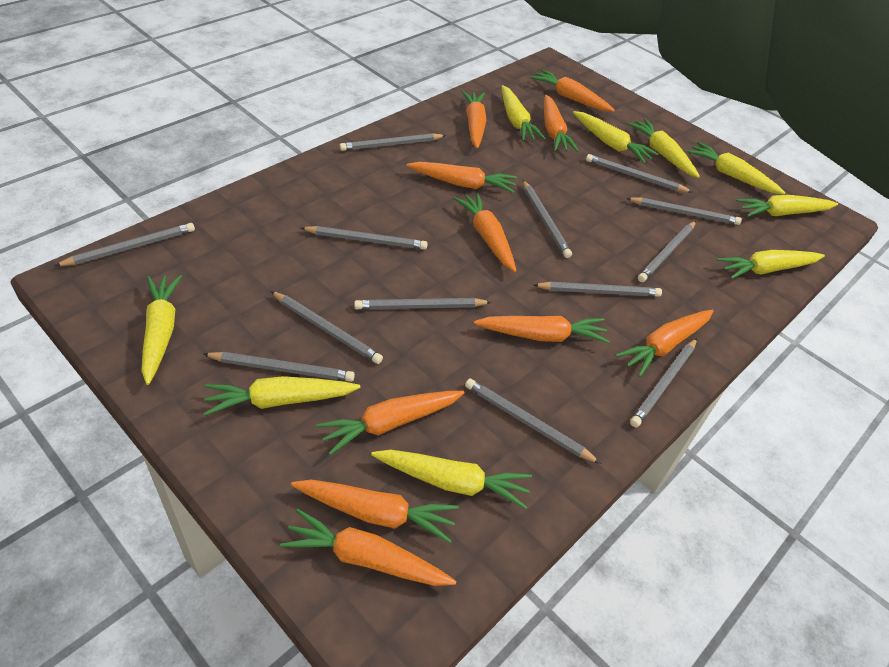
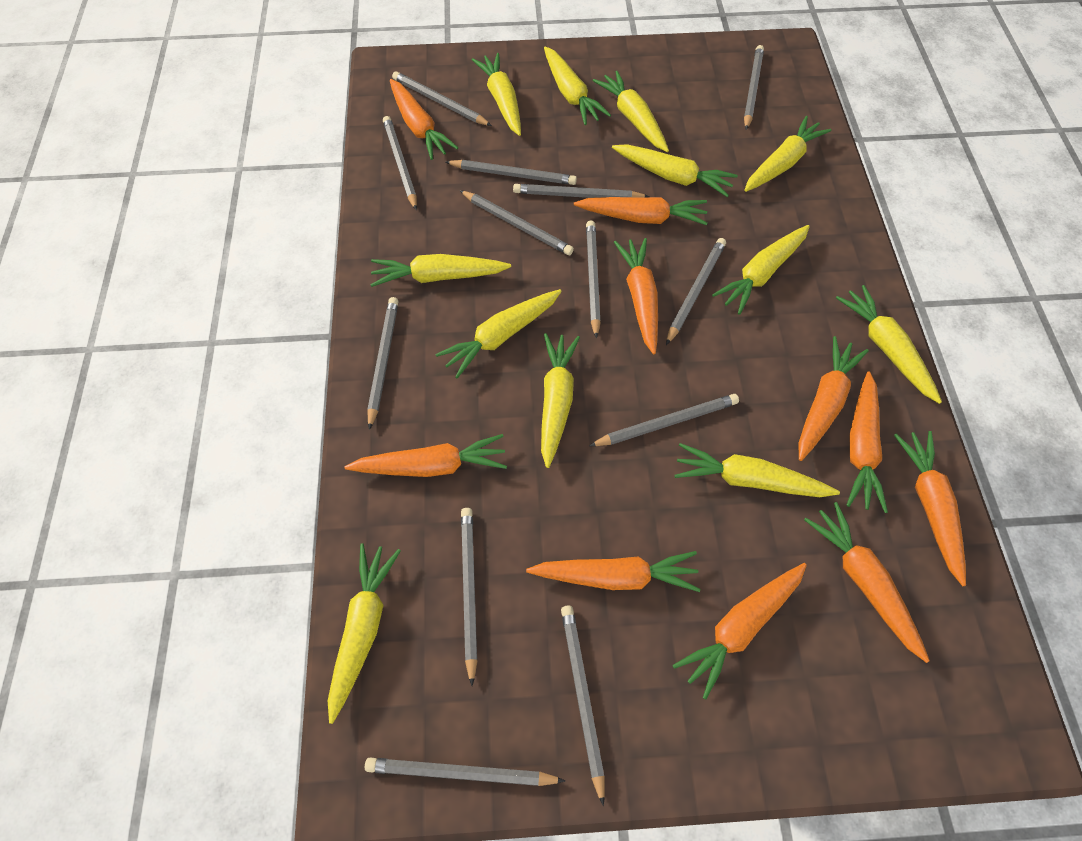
yellow carrot: 9 -> 12

